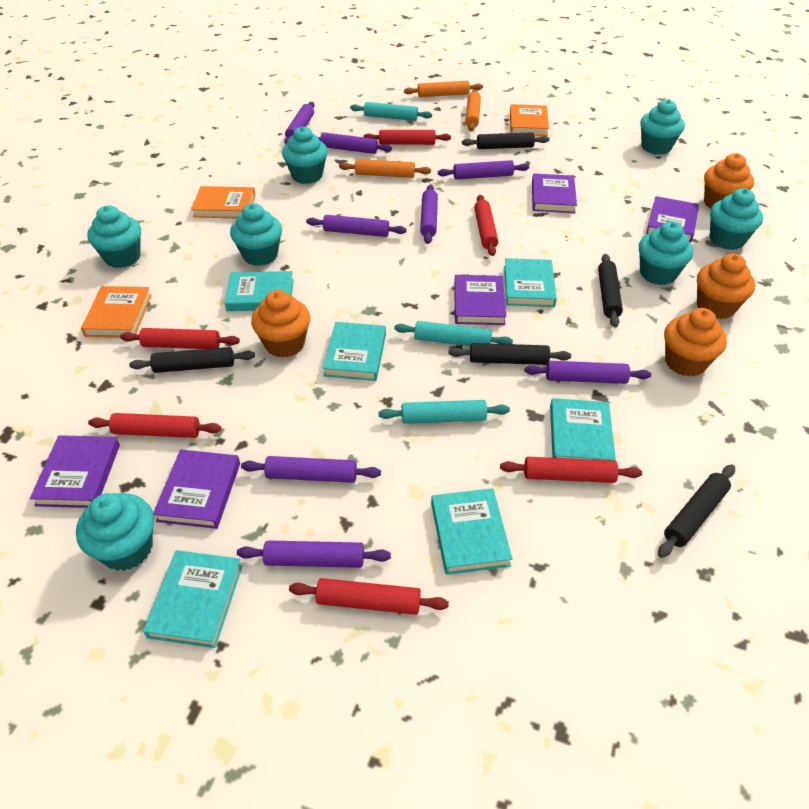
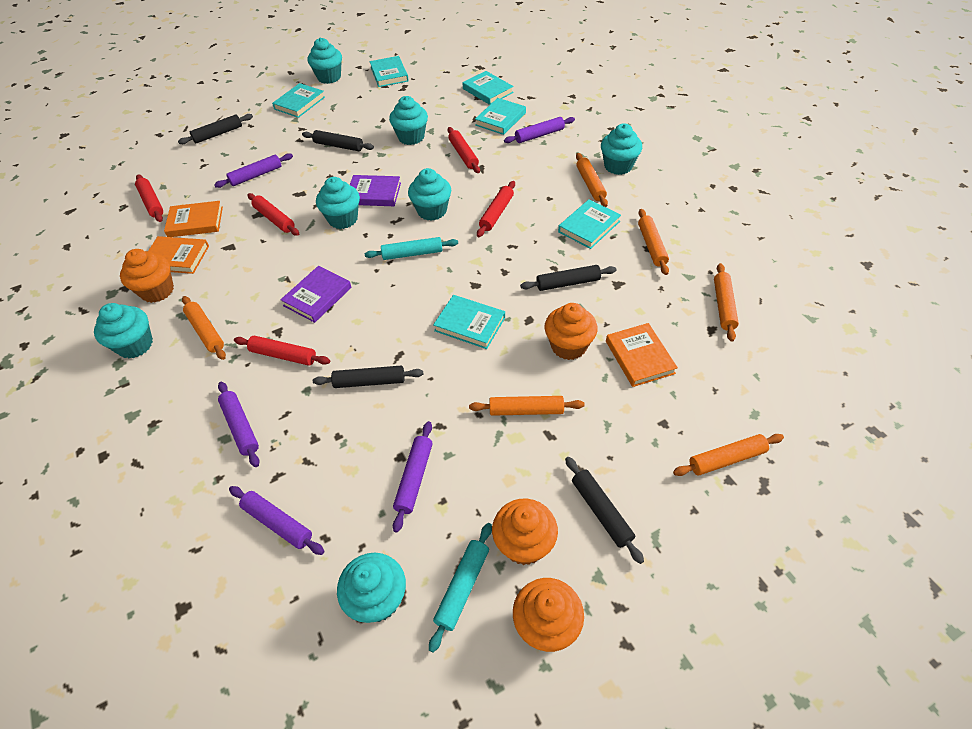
orange rolling pin: 3 -> 6
purple book: 5 -> 2
purple rolling pin: 8 -> 5
red rolling pin: 6 -> 5
turquoise rolling pin: 3 -> 2

